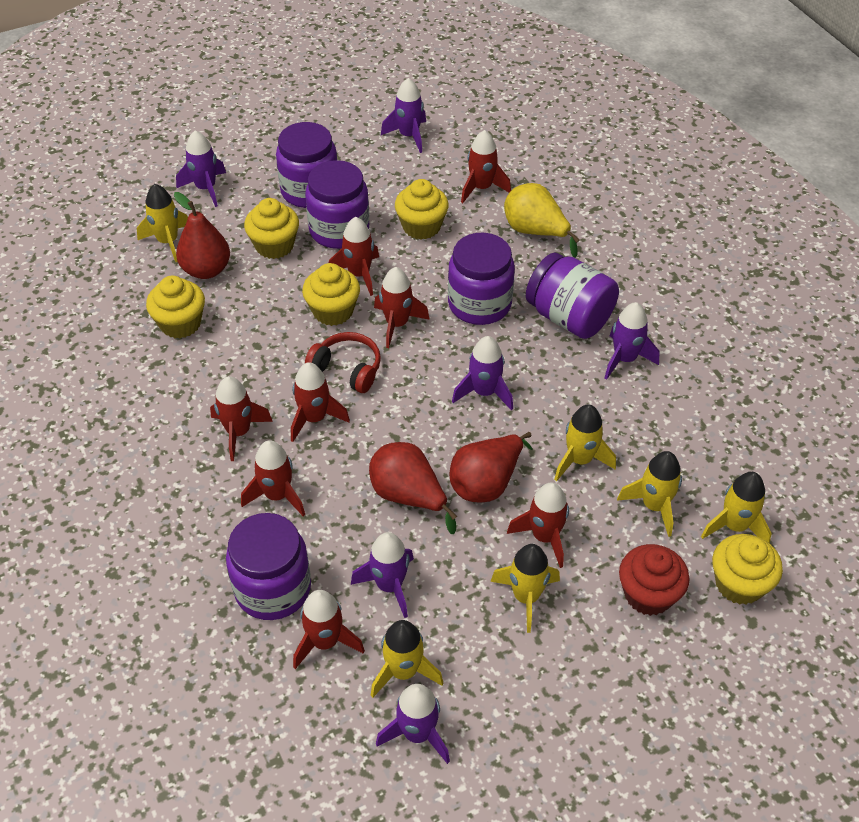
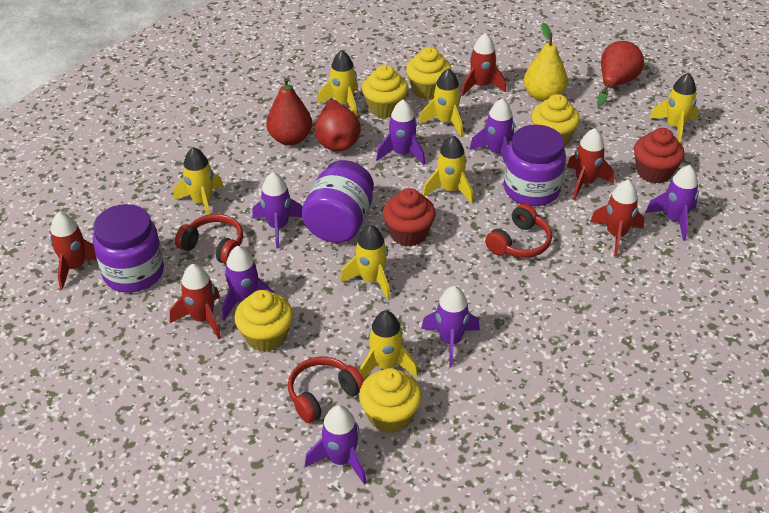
purple jar: 5 -> 3
purple rocket: 6 -> 7
red cupcake: 1 -> 2
red headphones: 1 -> 3
red rocket: 8 -> 5
yellow rocket: 6 -> 7

